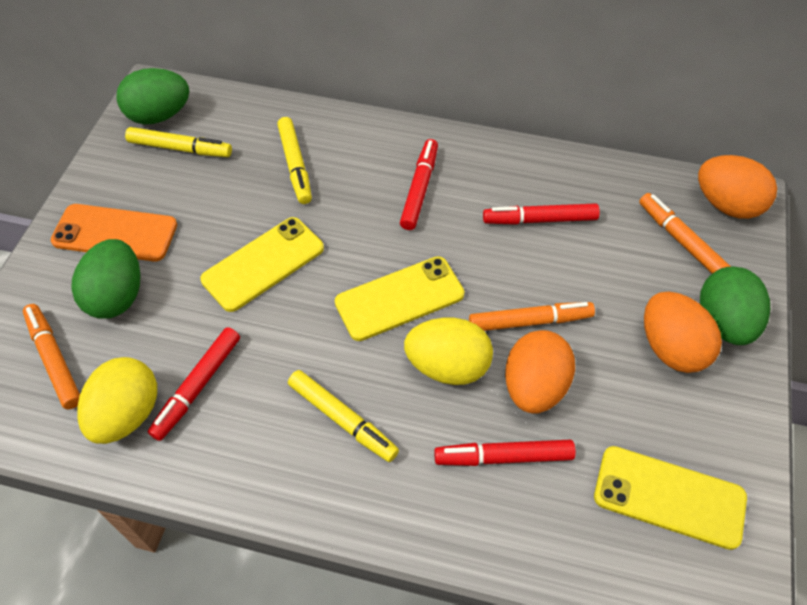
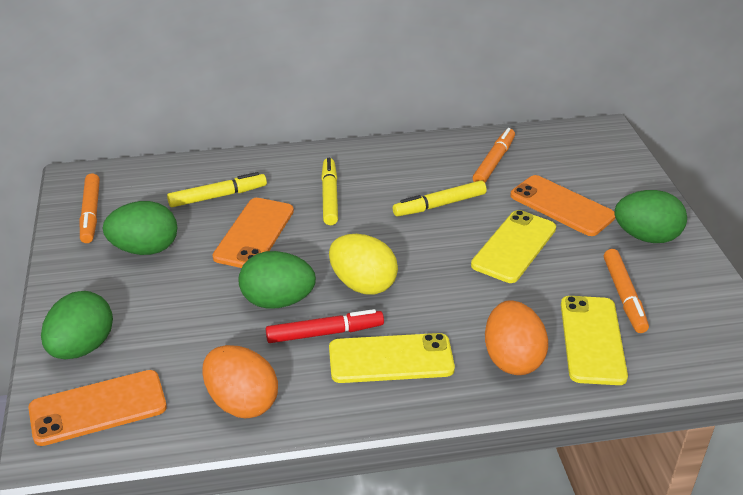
green egg: 3 -> 4
orange egg: 3 -> 2
orange phone: 1 -> 3
red marker: 4 -> 1
yellow egg: 2 -> 1

